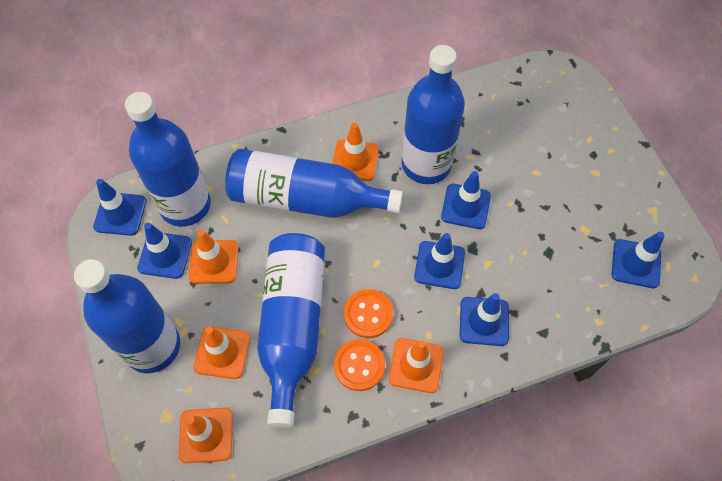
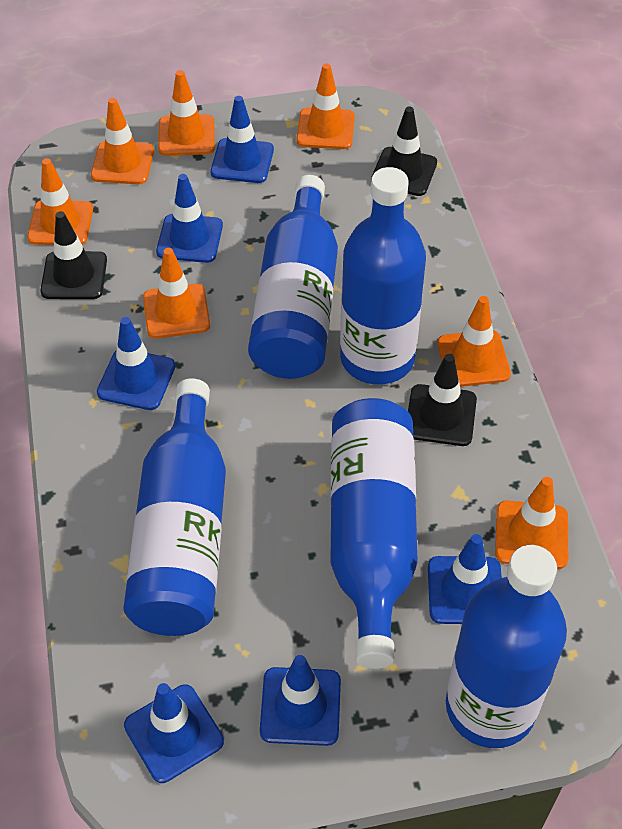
black traffic cone: 0 -> 3
orange button: 2 -> 0
orange traffic cone: 5 -> 7

